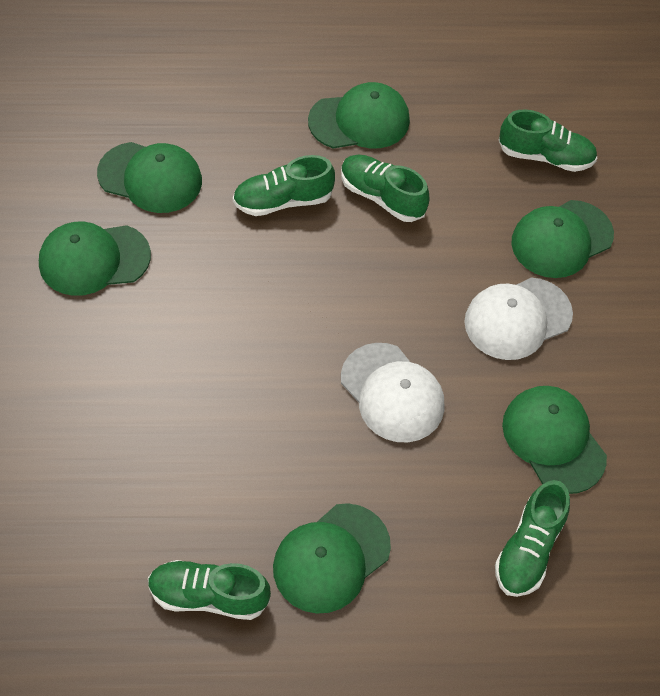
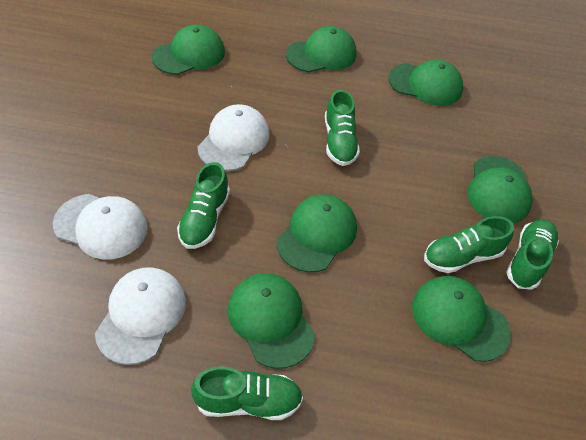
green cap: 6 -> 7
white cap: 2 -> 3

